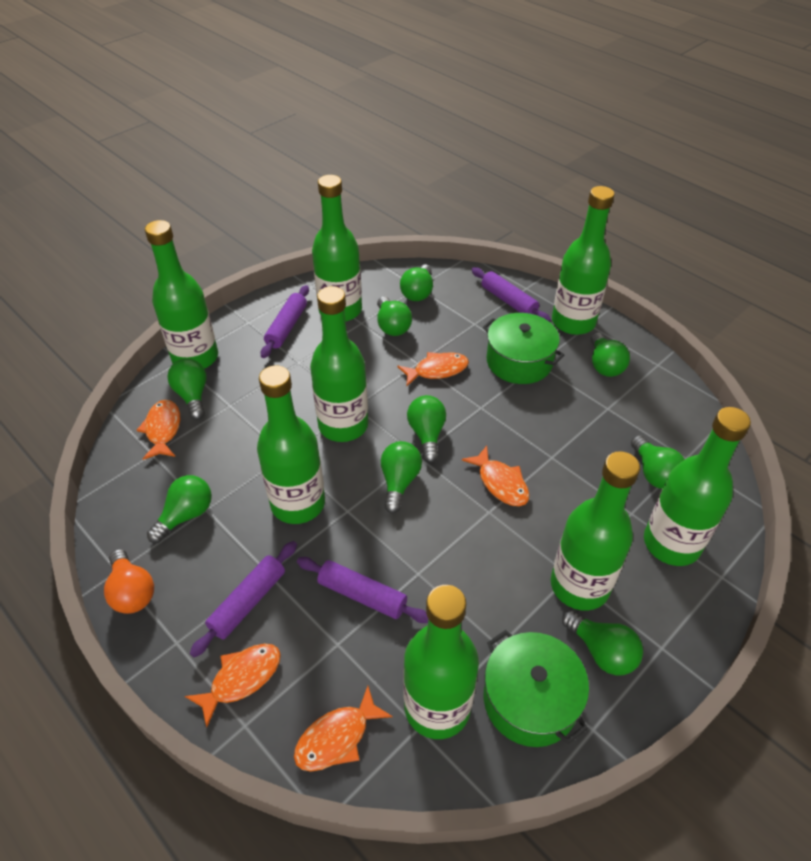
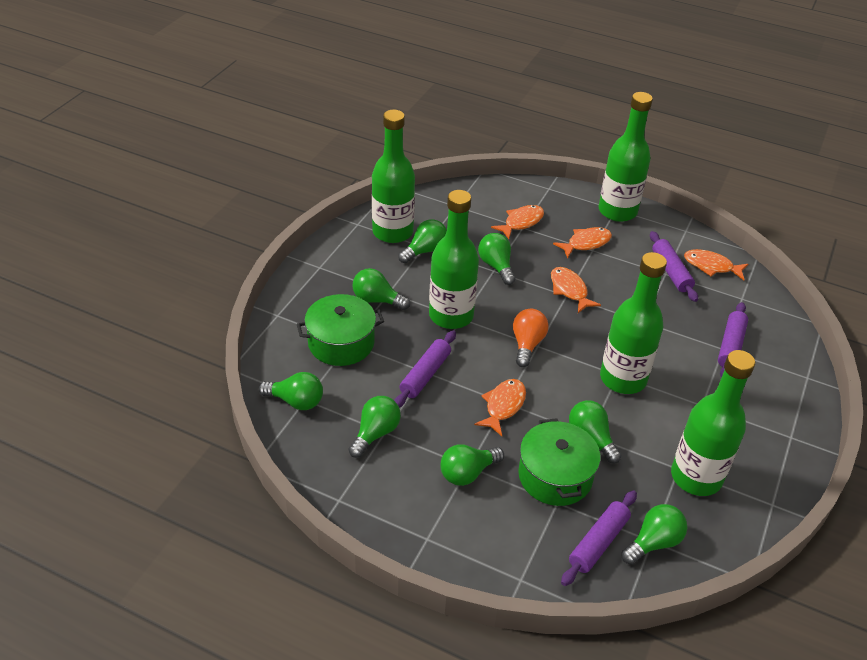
green bottle: 8 -> 5
green light bulb: 9 -> 8

